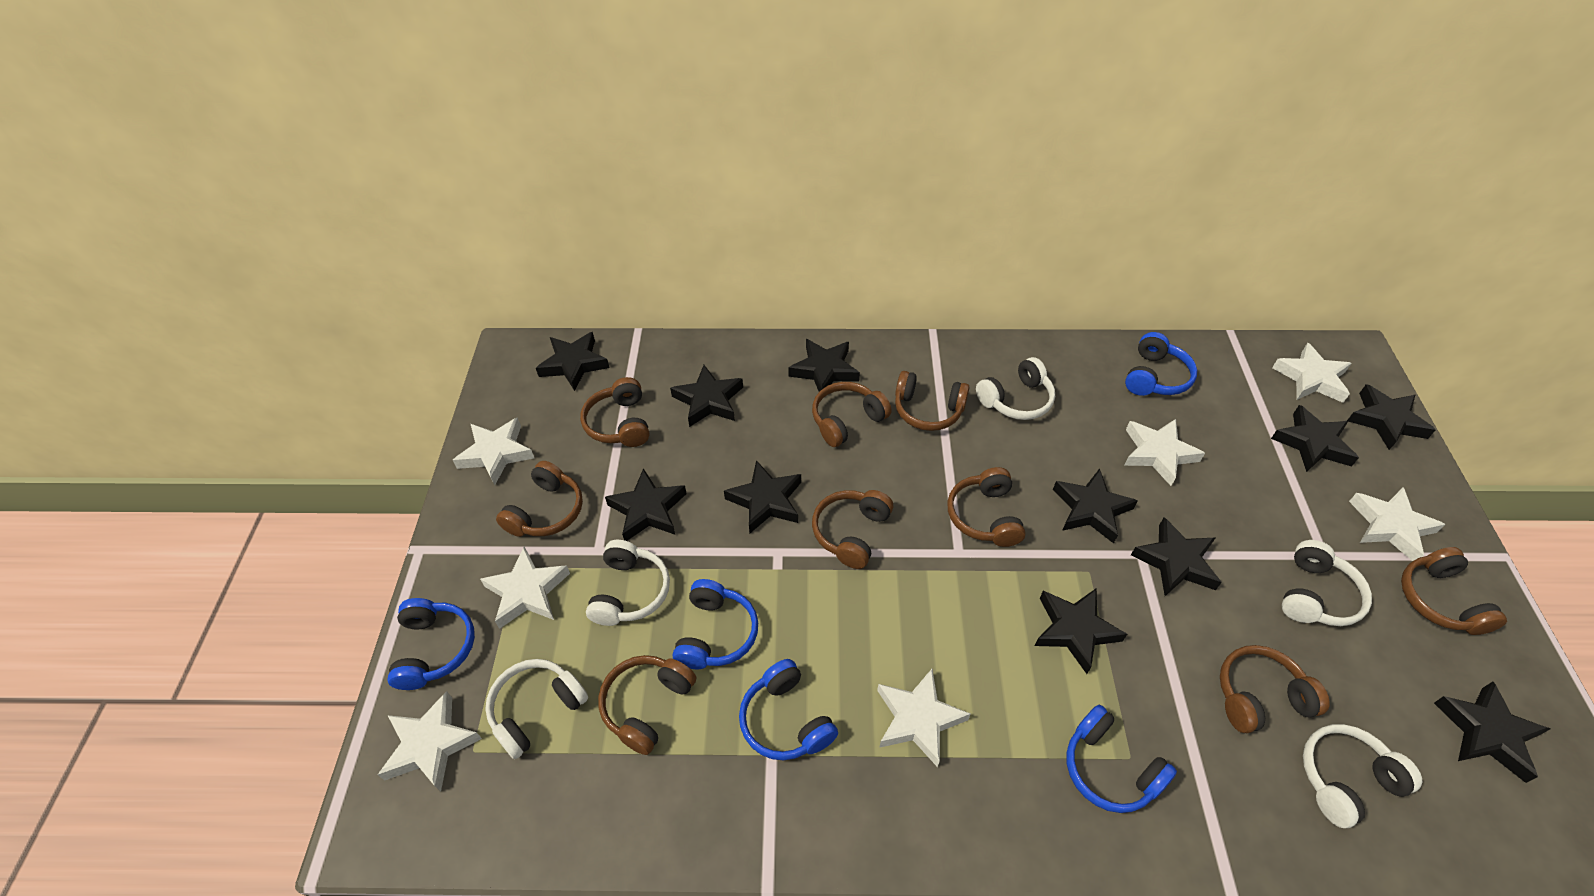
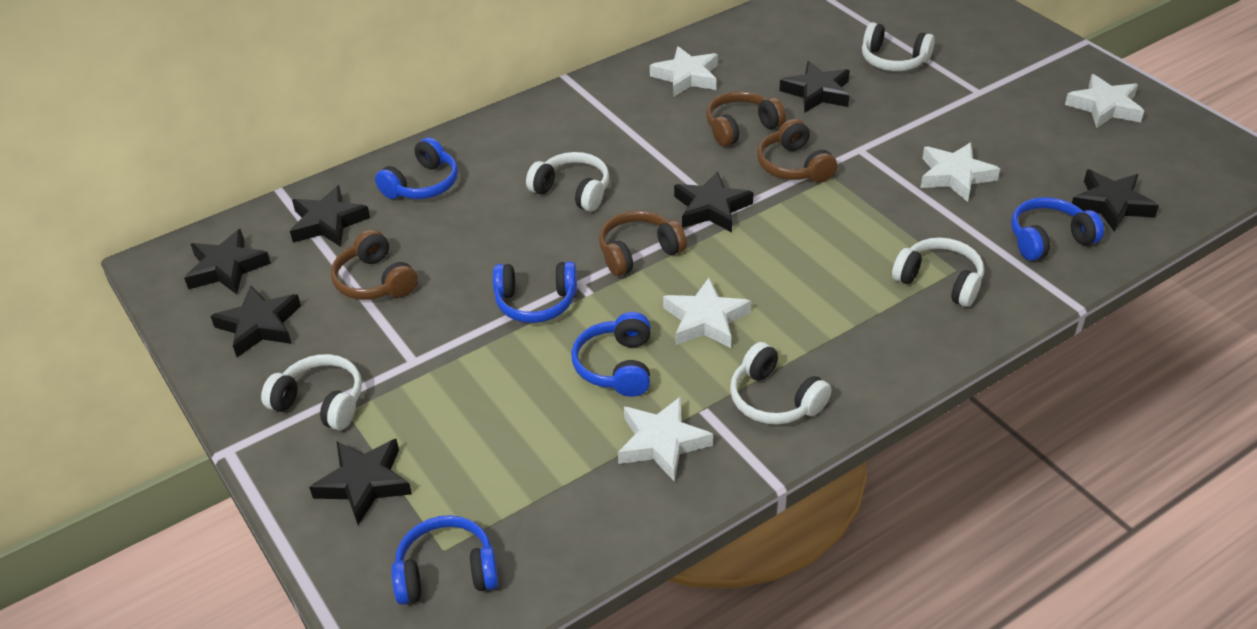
black star: 11 -> 7
brown headphones: 9 -> 4
white star: 7 -> 5

